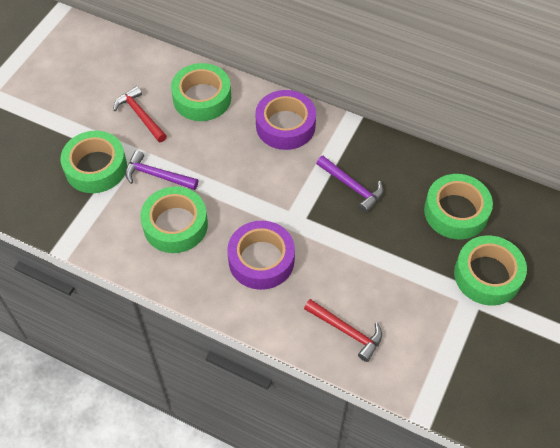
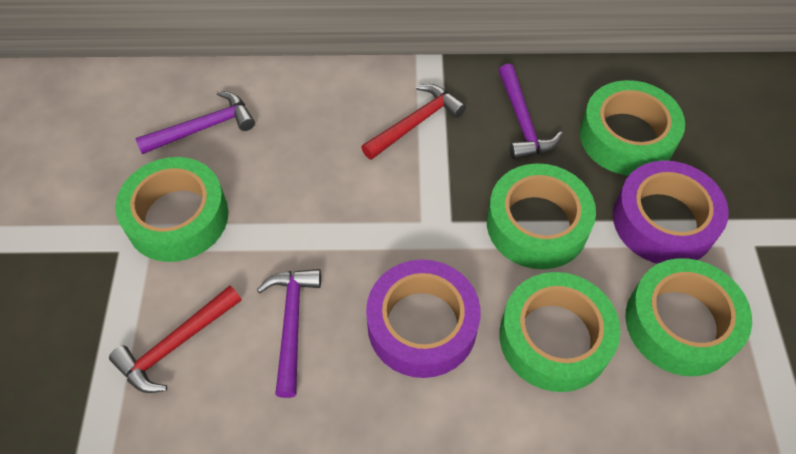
purple hammer: 2 -> 3

